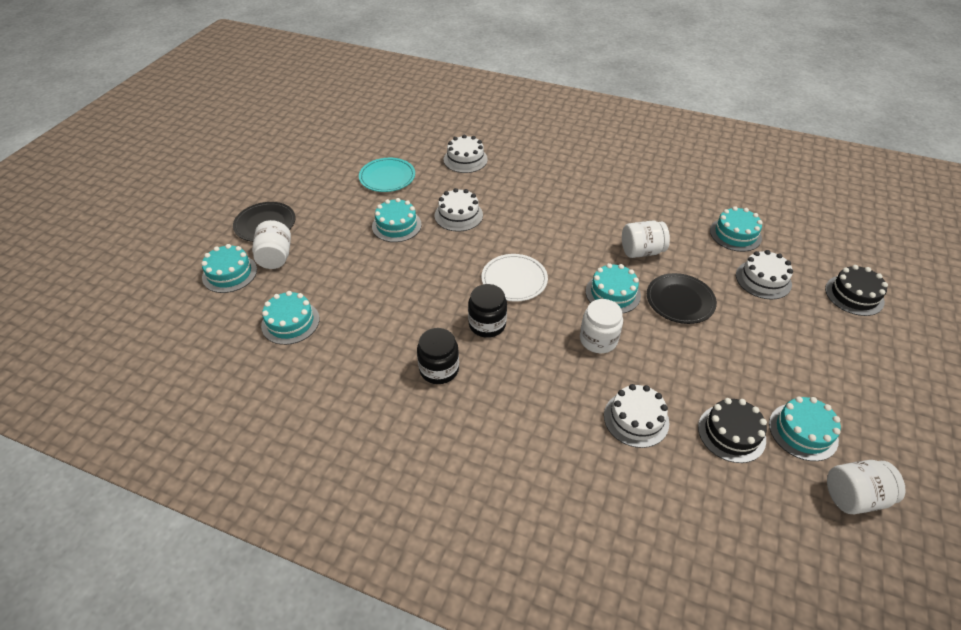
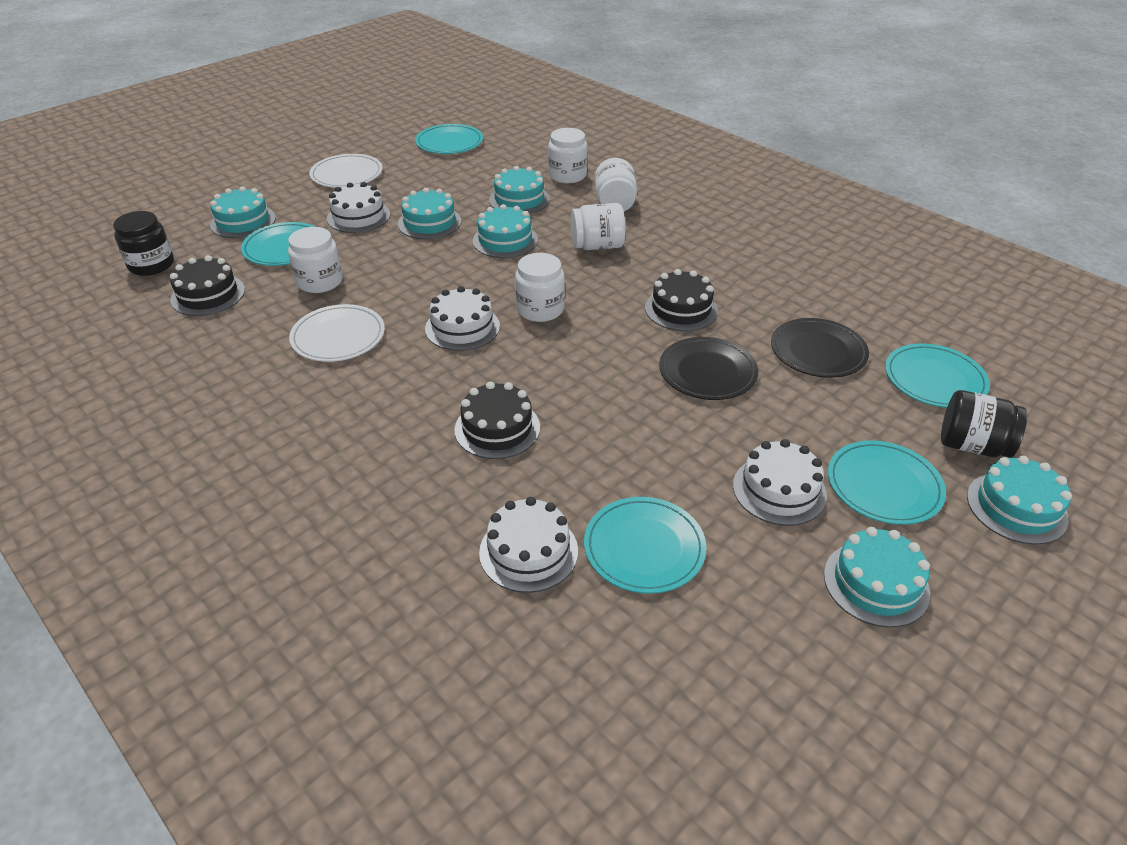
black cake: 2 -> 3
turquoise plate: 1 -> 5
white jar: 4 -> 5
white plate: 1 -> 2

